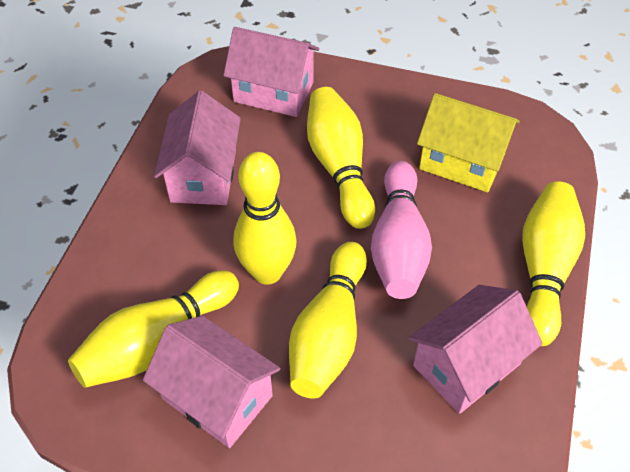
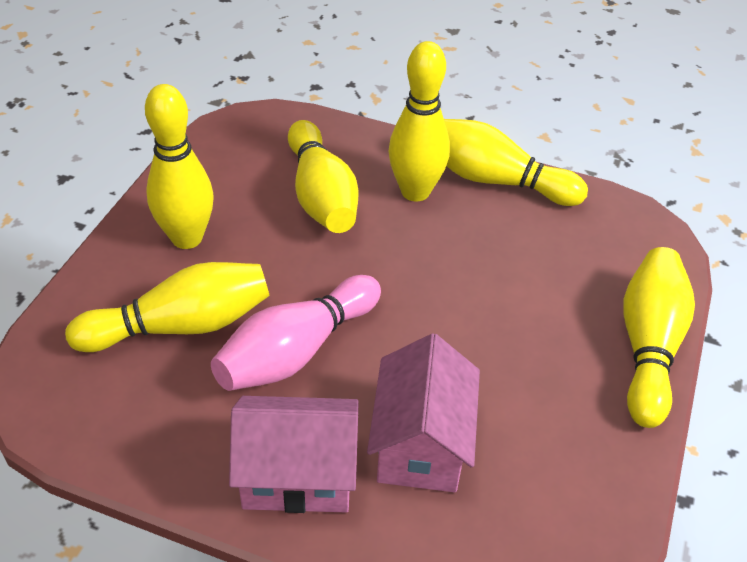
pink house: 4 -> 2
yellow bowling pin: 5 -> 6
yellow house: 1 -> 0

